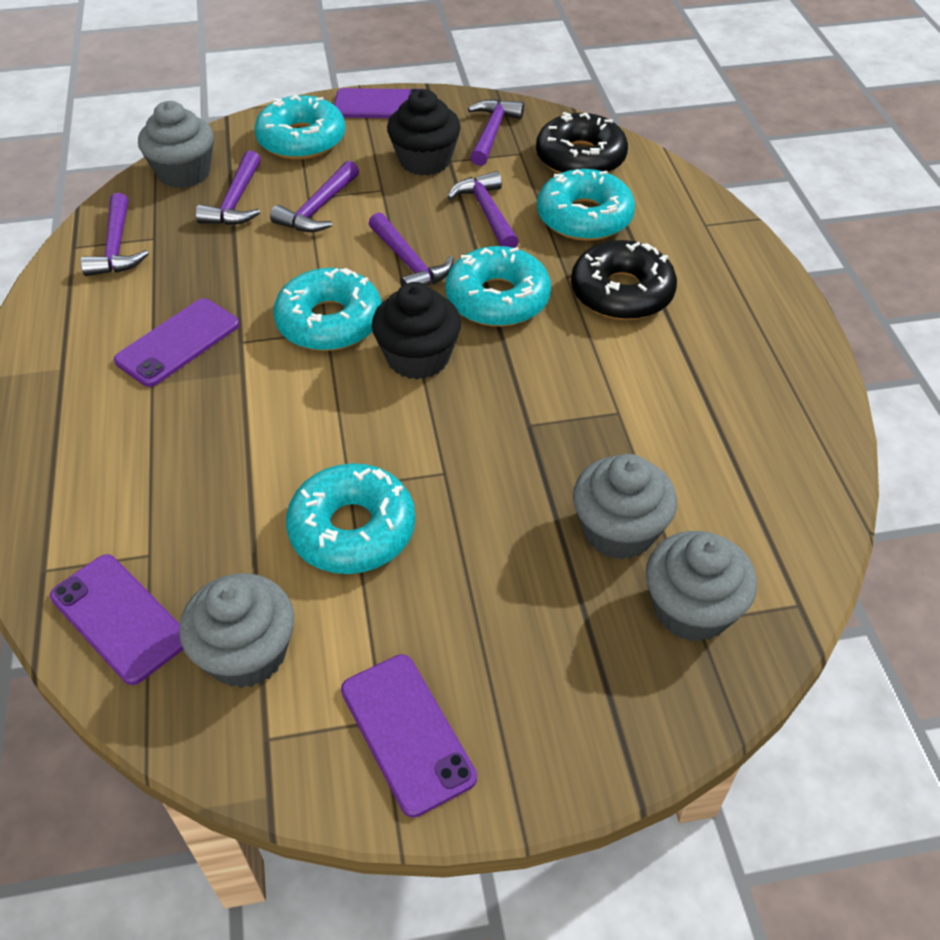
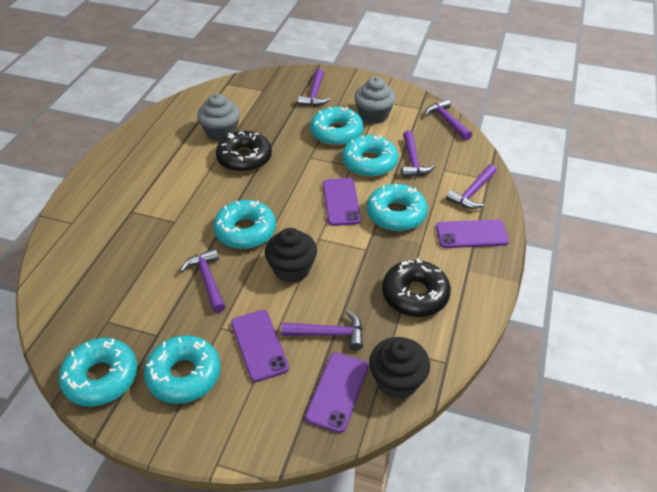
grey cupcake: 4 -> 2
turquoise donut: 5 -> 6

